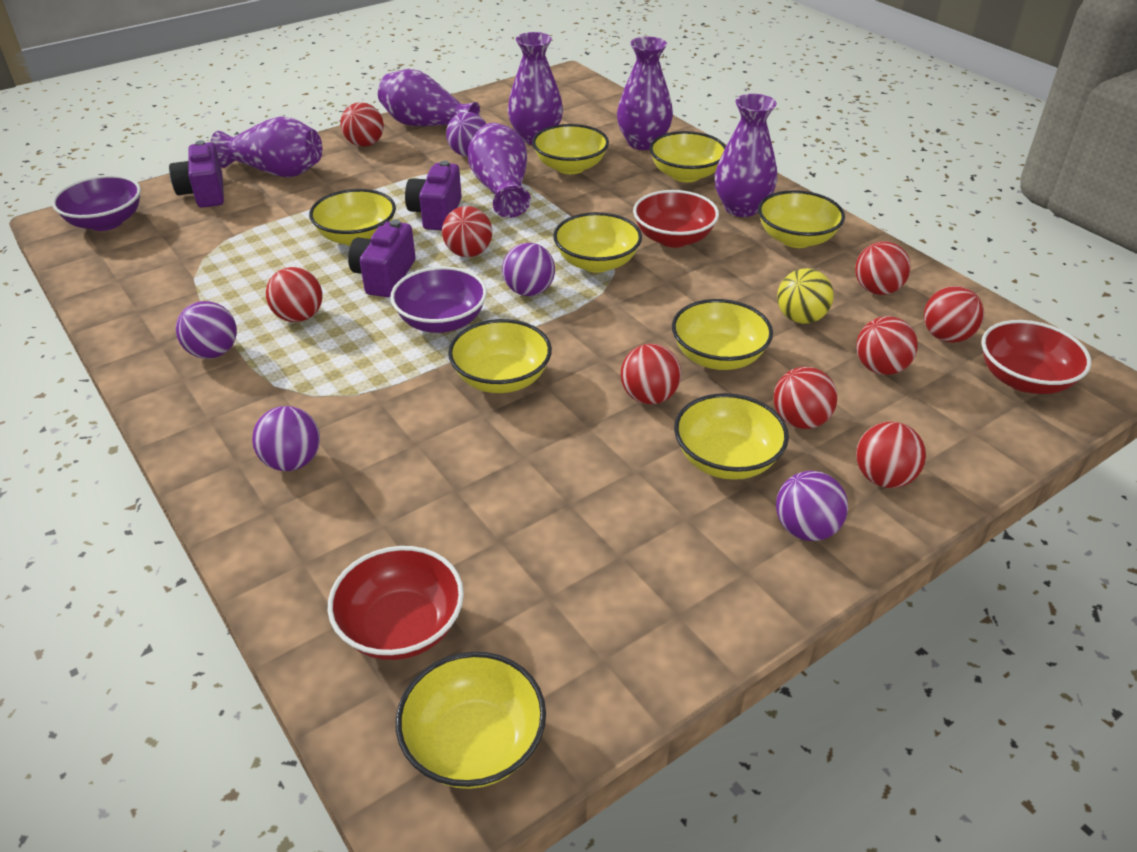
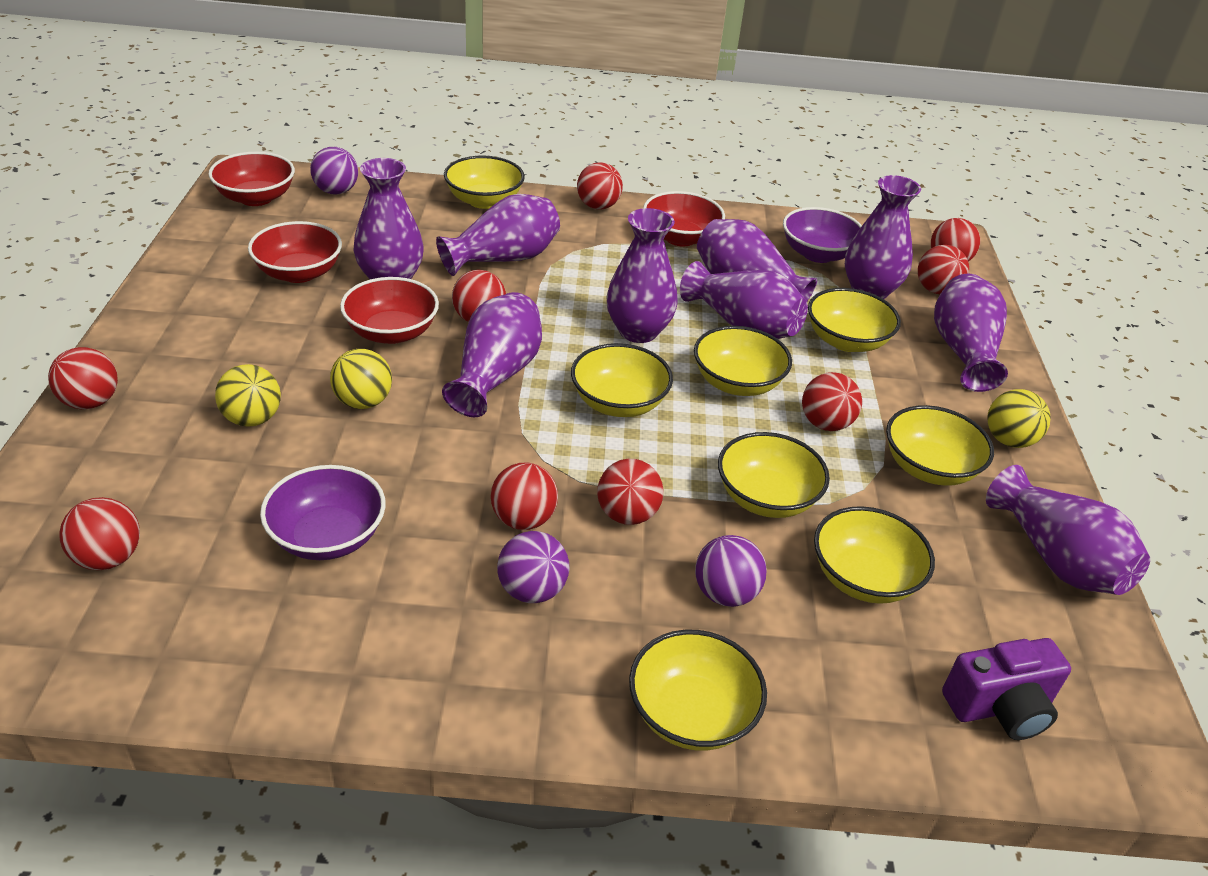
purple ball: 5 -> 3
purple camera: 3 -> 1
purple vase: 6 -> 9
red bowl: 3 -> 4
yellow ball: 1 -> 3
yellow bowl: 9 -> 8

